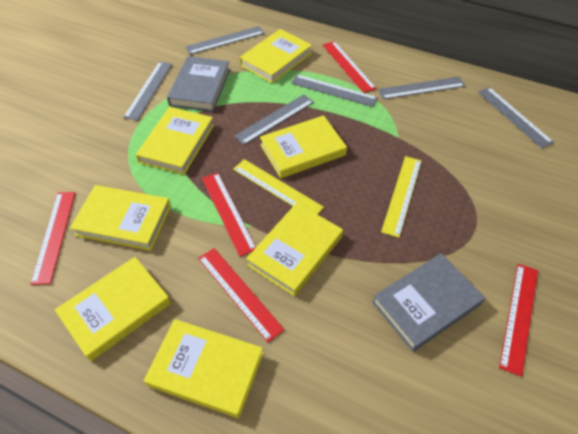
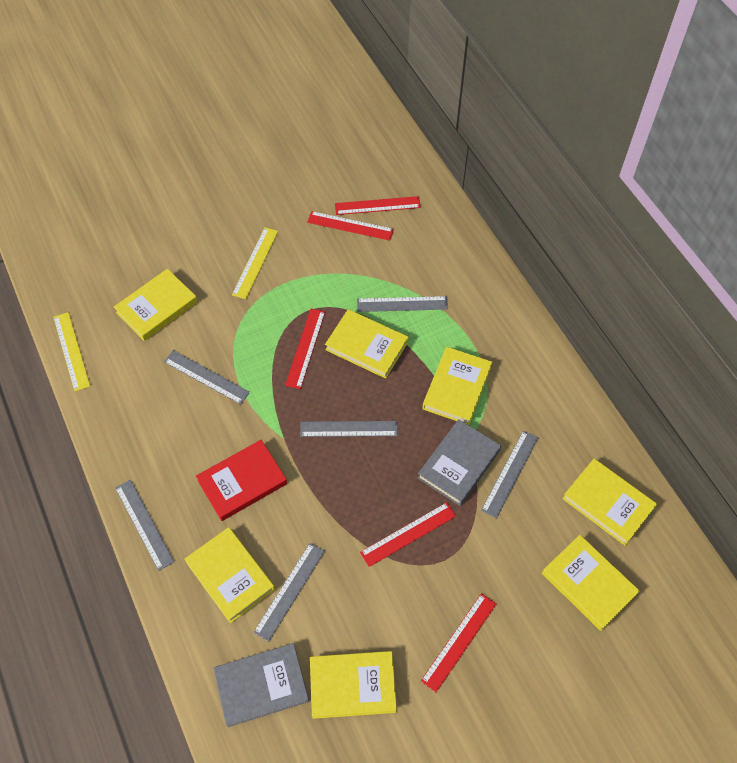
red book: 0 -> 1

